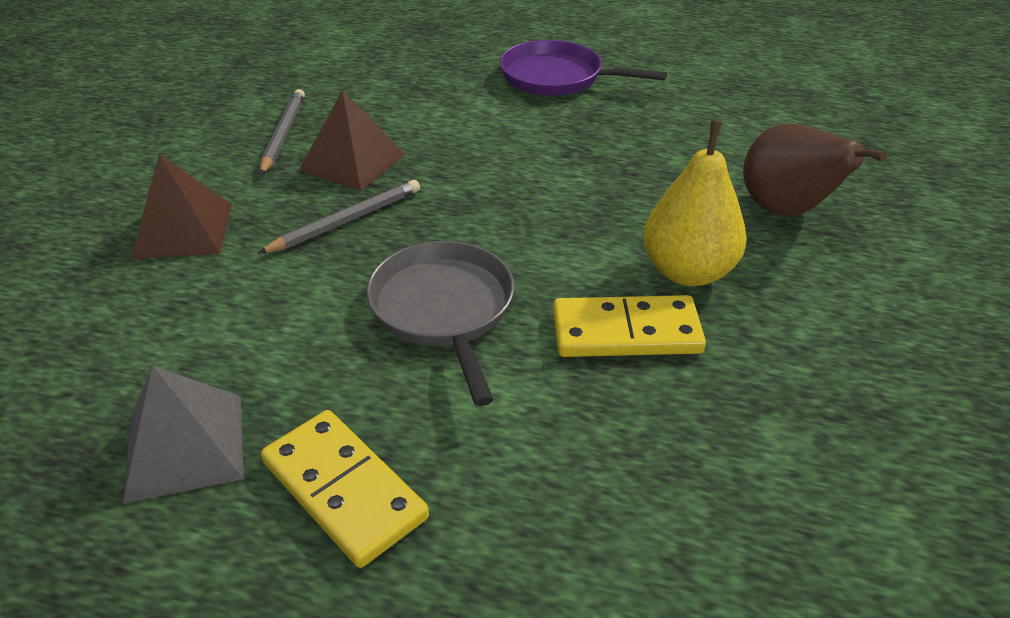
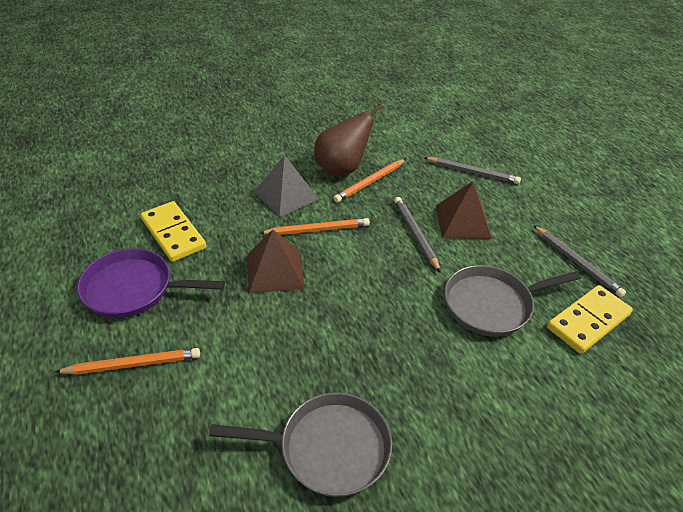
grey pan: 1 -> 2
grey pencil: 2 -> 3
orange pencil: 0 -> 3
yellow pear: 1 -> 0

